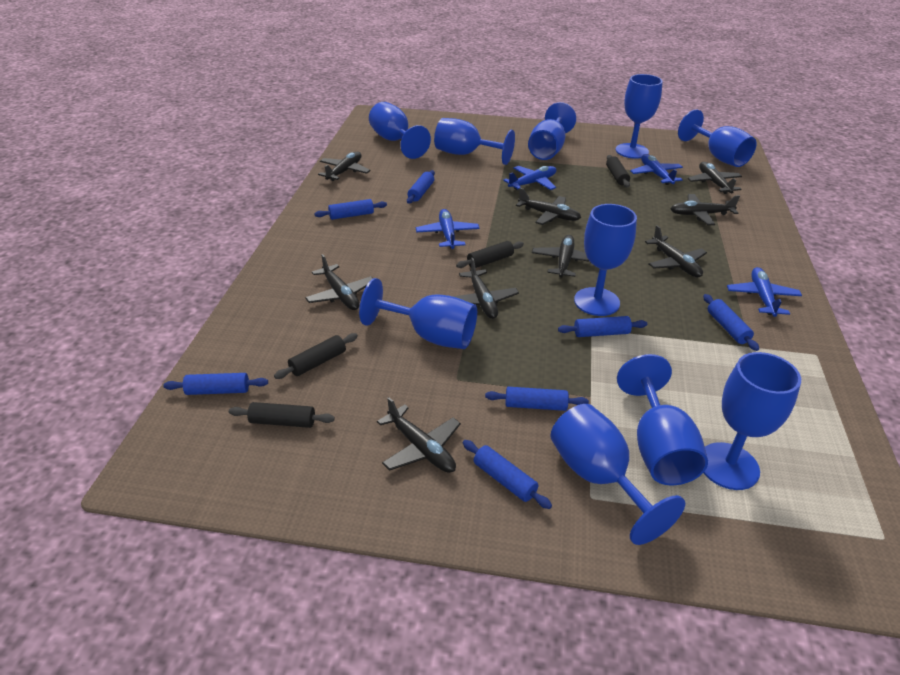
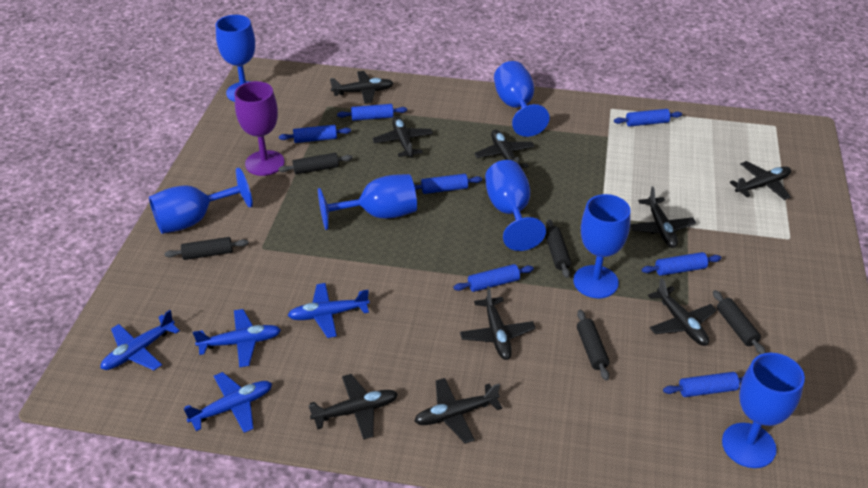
black rolling pin: 4 -> 5
blue goblet: 10 -> 7
purple goblet: 0 -> 1

